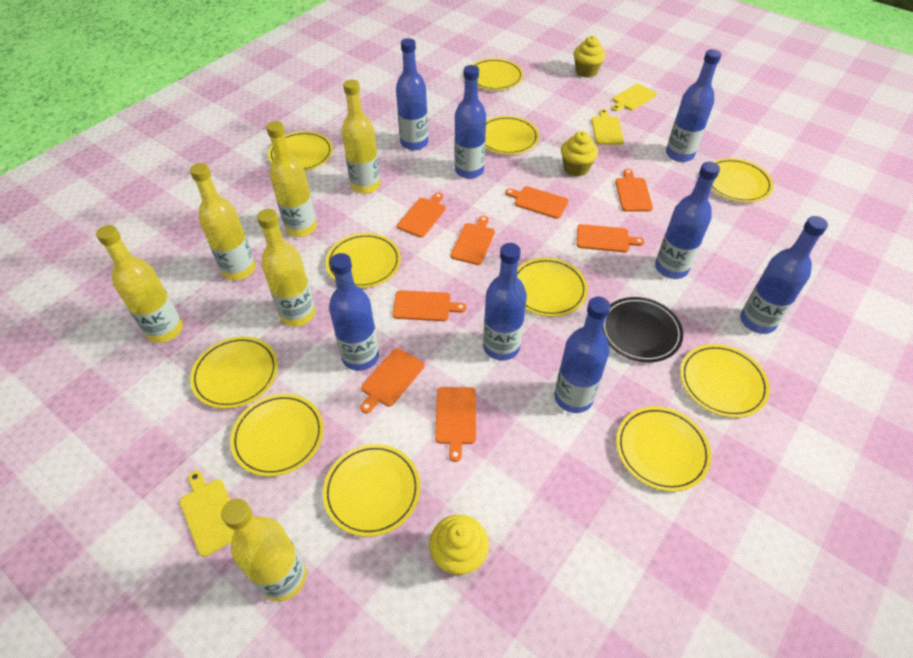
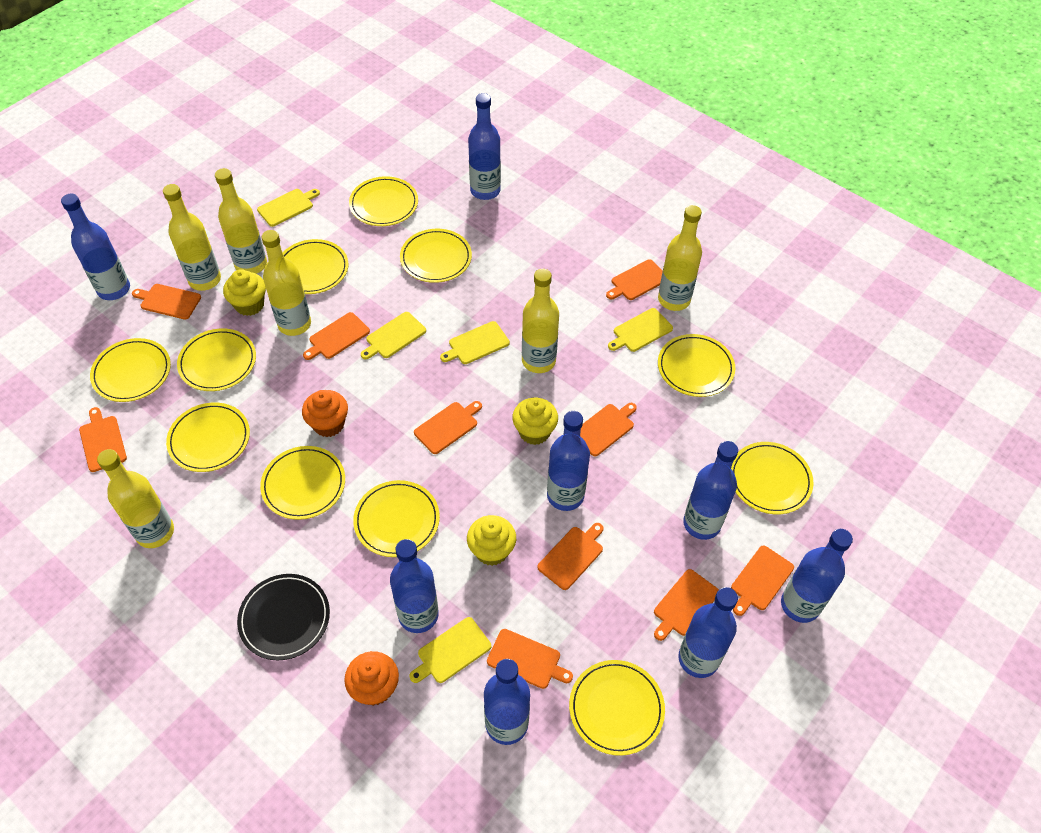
orange cupcake: 0 -> 2
orange cutting board: 8 -> 10
yellow cutting board: 3 -> 5

